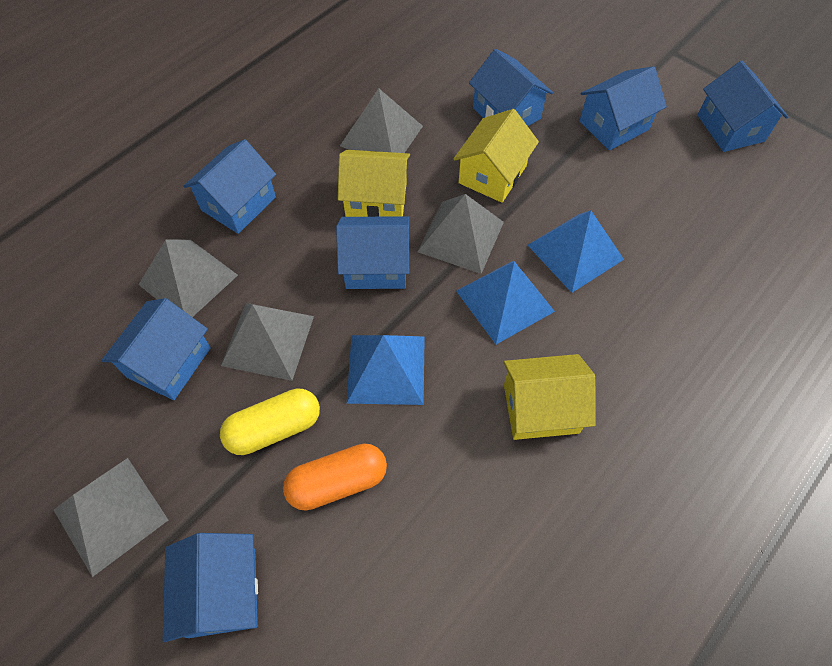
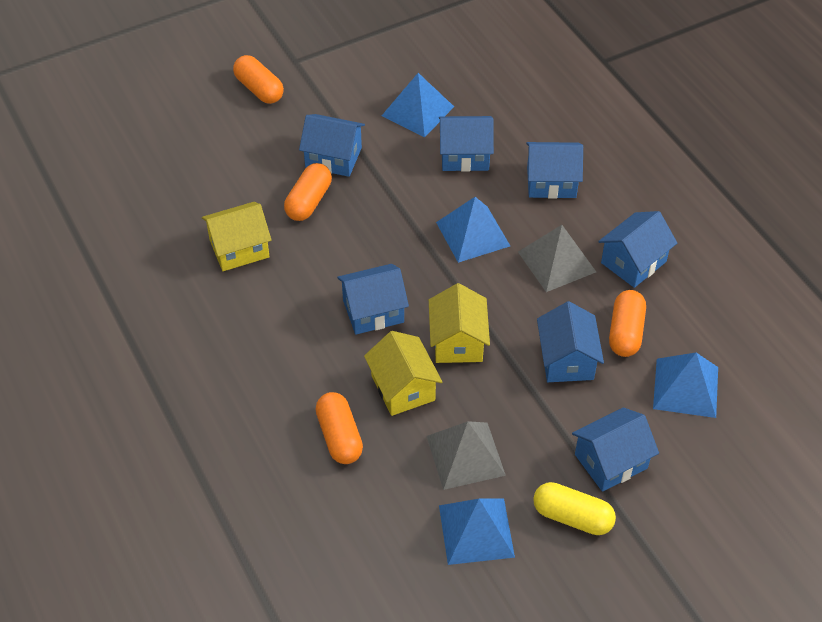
blue pyramid: 3 -> 4
grey pyramid: 5 -> 2
orange capsule: 1 -> 4

